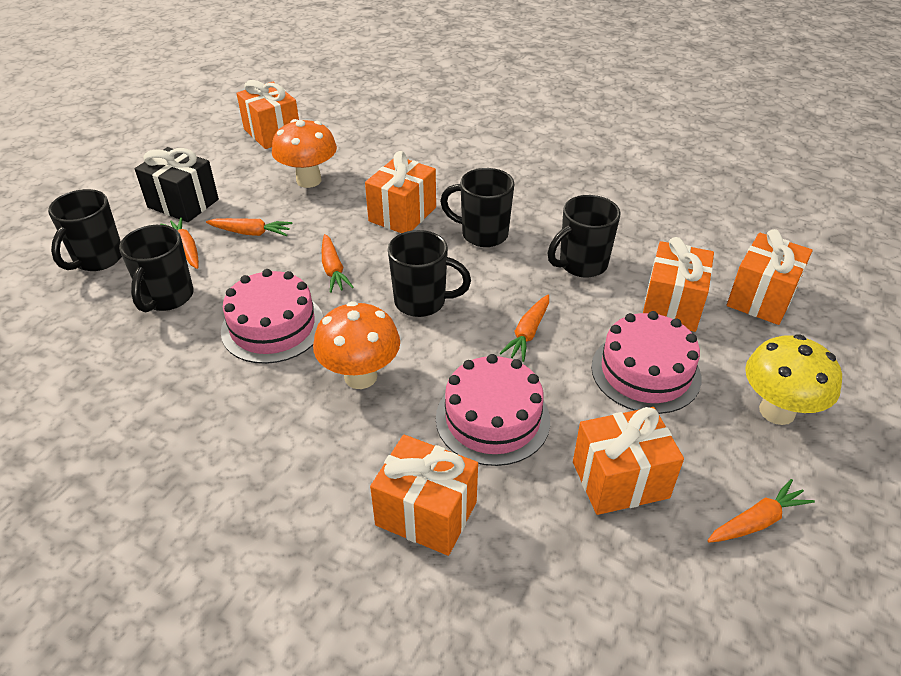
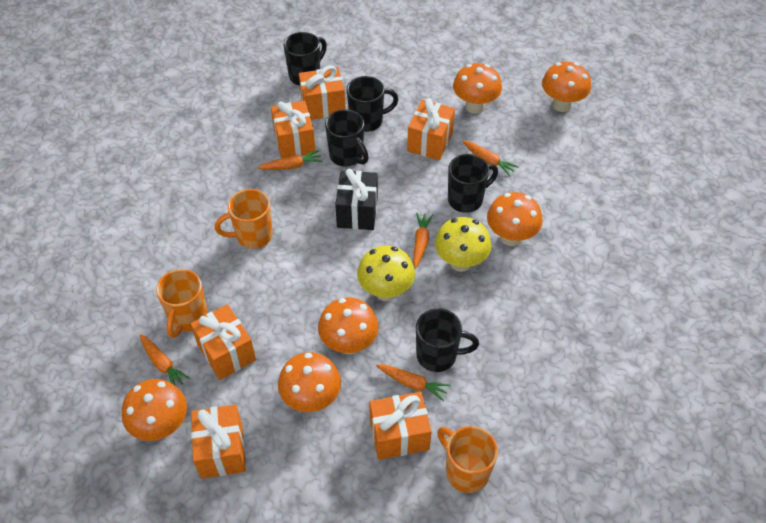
orange mug: 0 -> 3
orange mushroom: 2 -> 6
pink cake: 3 -> 0
yellow mushroom: 1 -> 2

